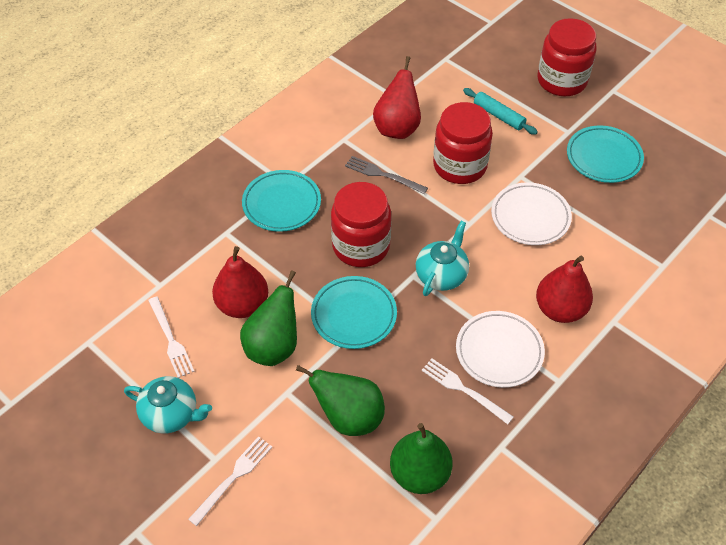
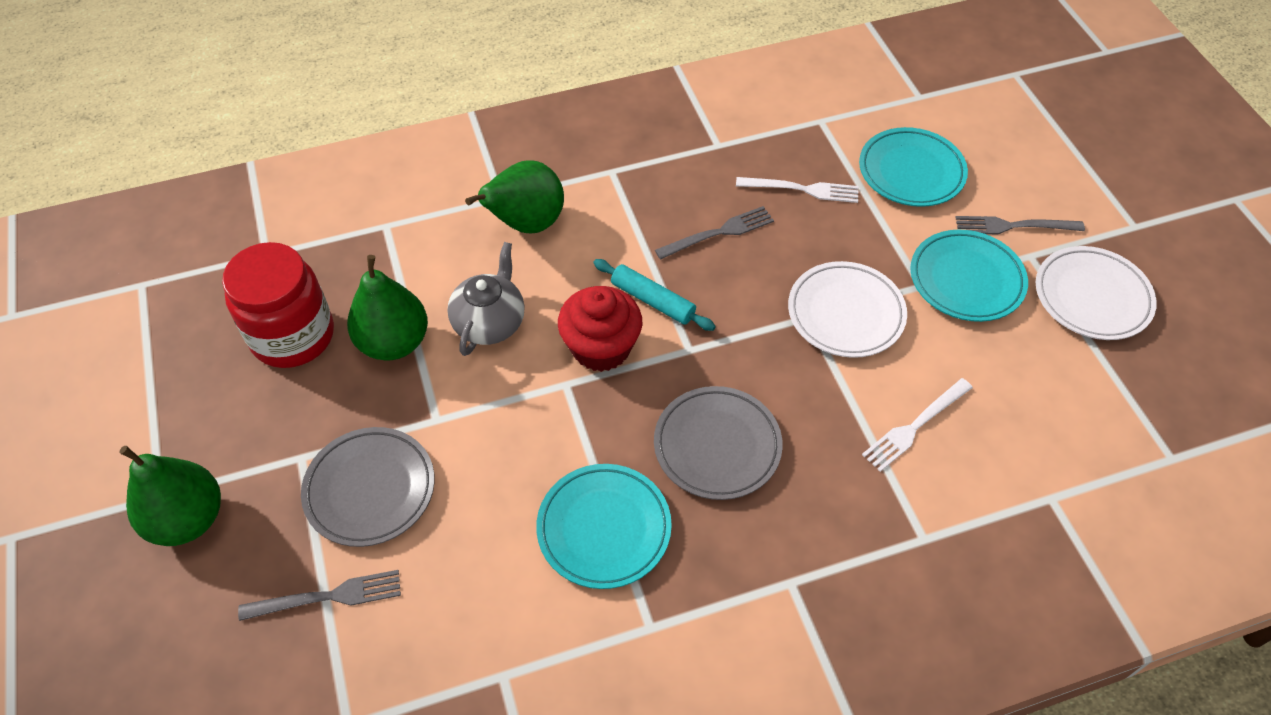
grey fork: 1 -> 3
grey plate: 0 -> 2
grey teapot: 0 -> 1
red cupcake: 0 -> 1
red jar: 3 -> 1
red pear: 3 -> 0
turquoise teapot: 2 -> 0
white fork: 3 -> 2

